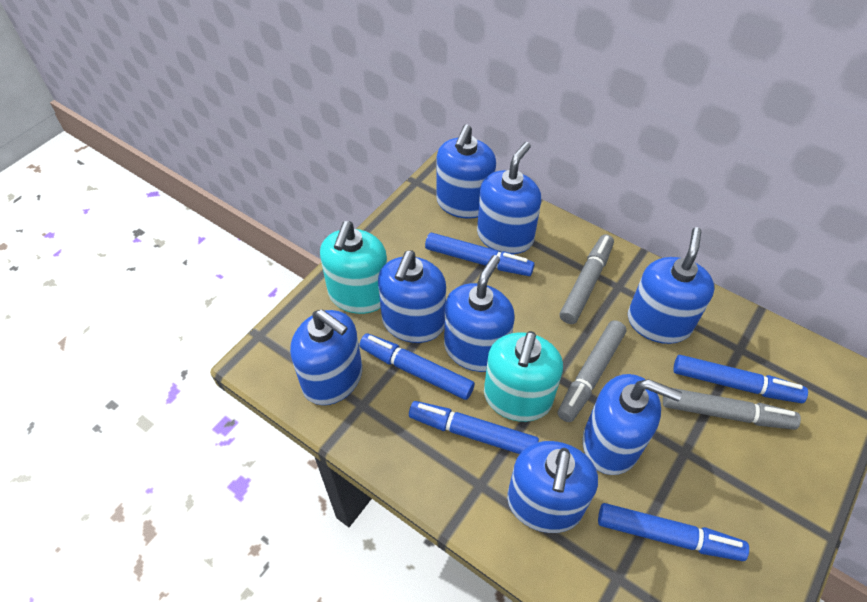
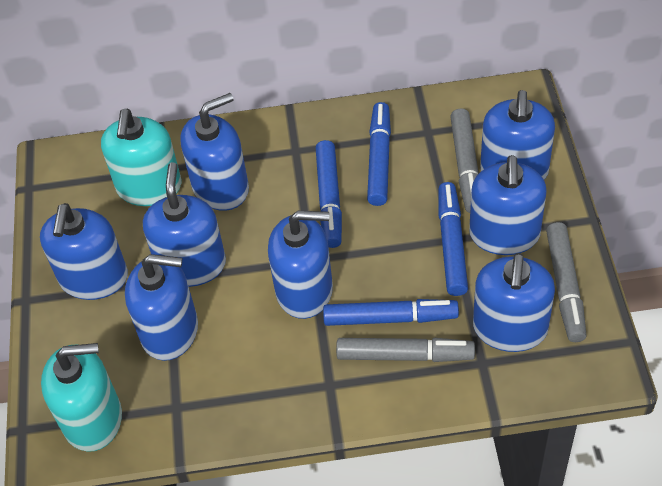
blue marker: 5 -> 4

